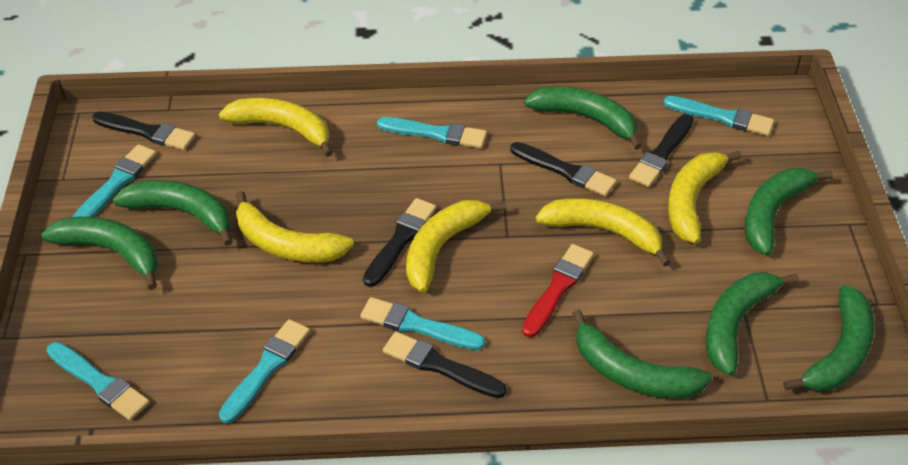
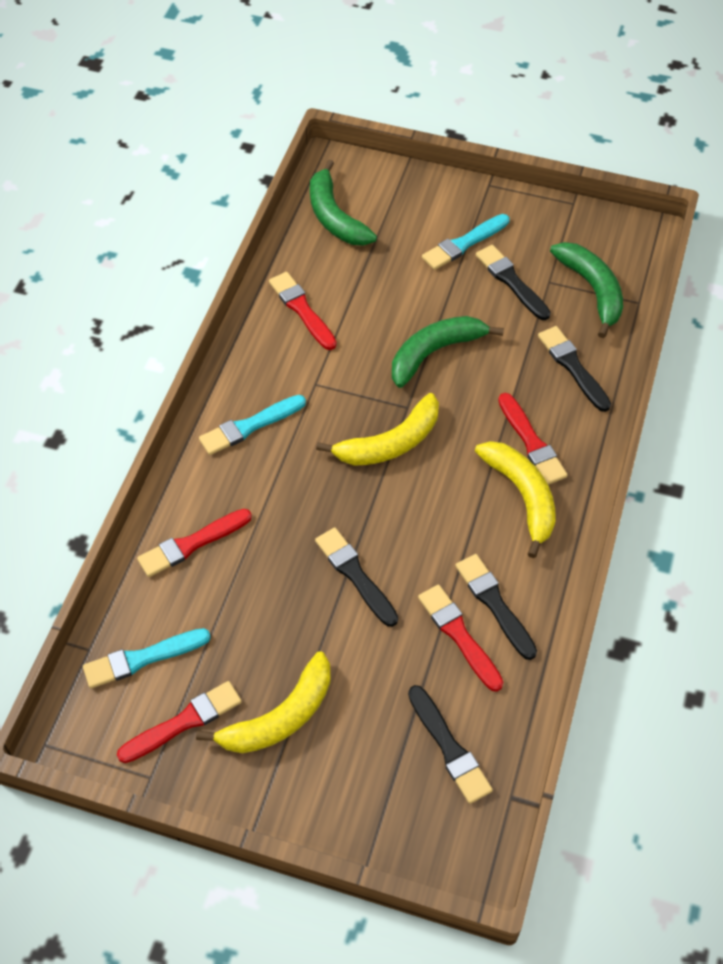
green banana: 7 -> 3
red brush: 1 -> 5
turquoise brush: 6 -> 3
yellow banana: 5 -> 3

